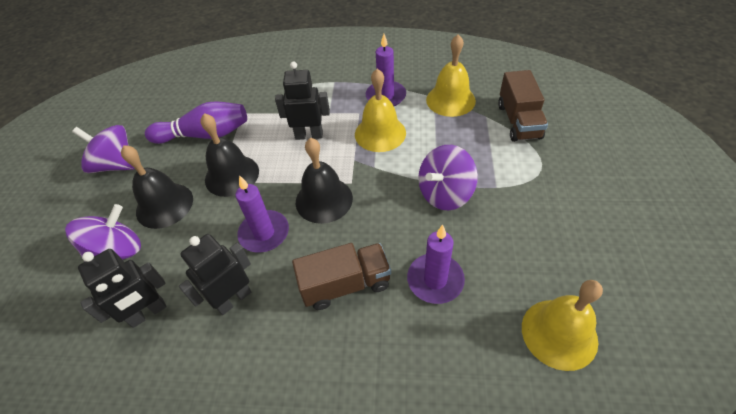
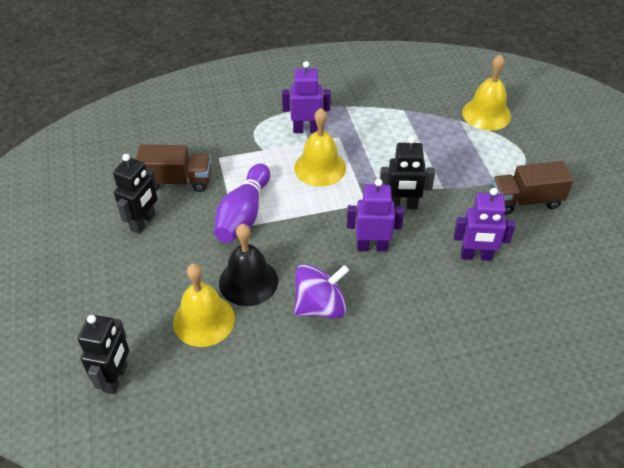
black bell: 3 -> 1
purple candle: 3 -> 0
purple robot: 0 -> 3
purple spinning top: 3 -> 1

